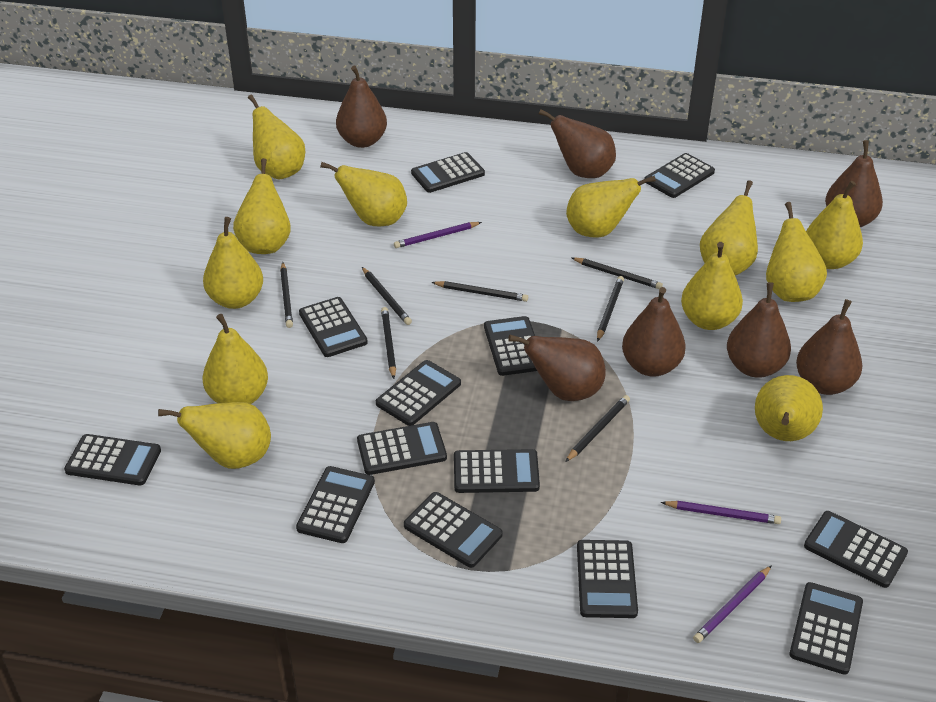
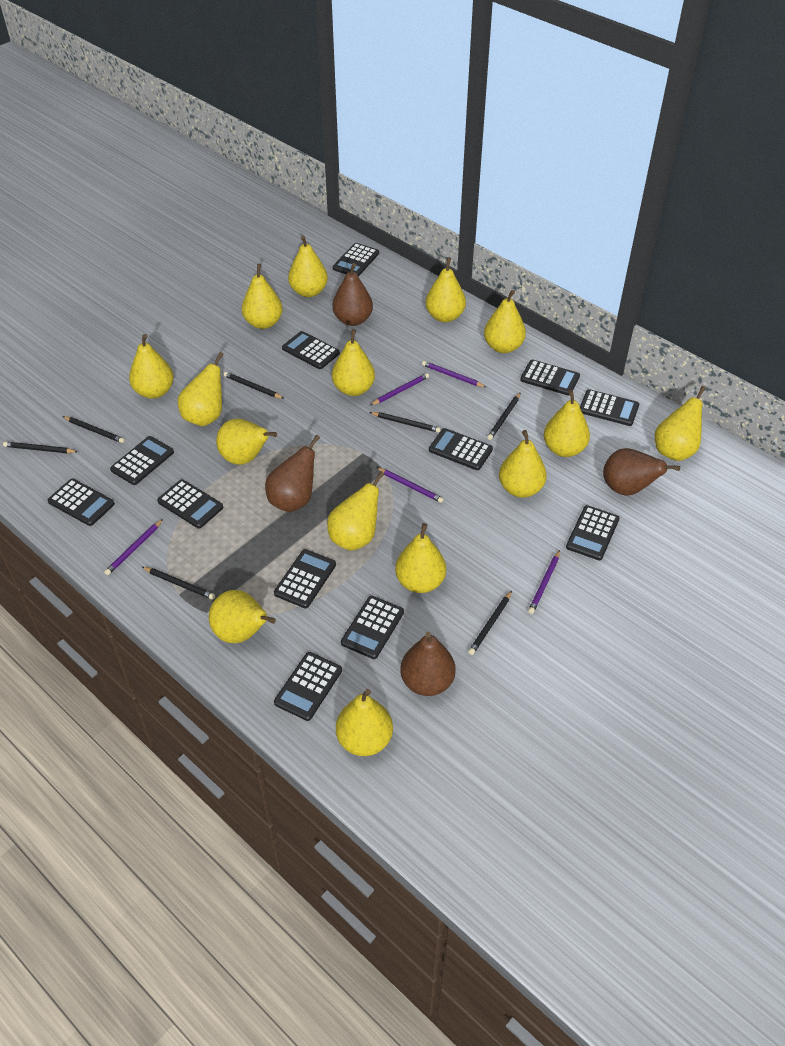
black calculator: 13 -> 12
brown pear: 7 -> 4
purple pencil: 3 -> 5
yellow pear: 12 -> 15

